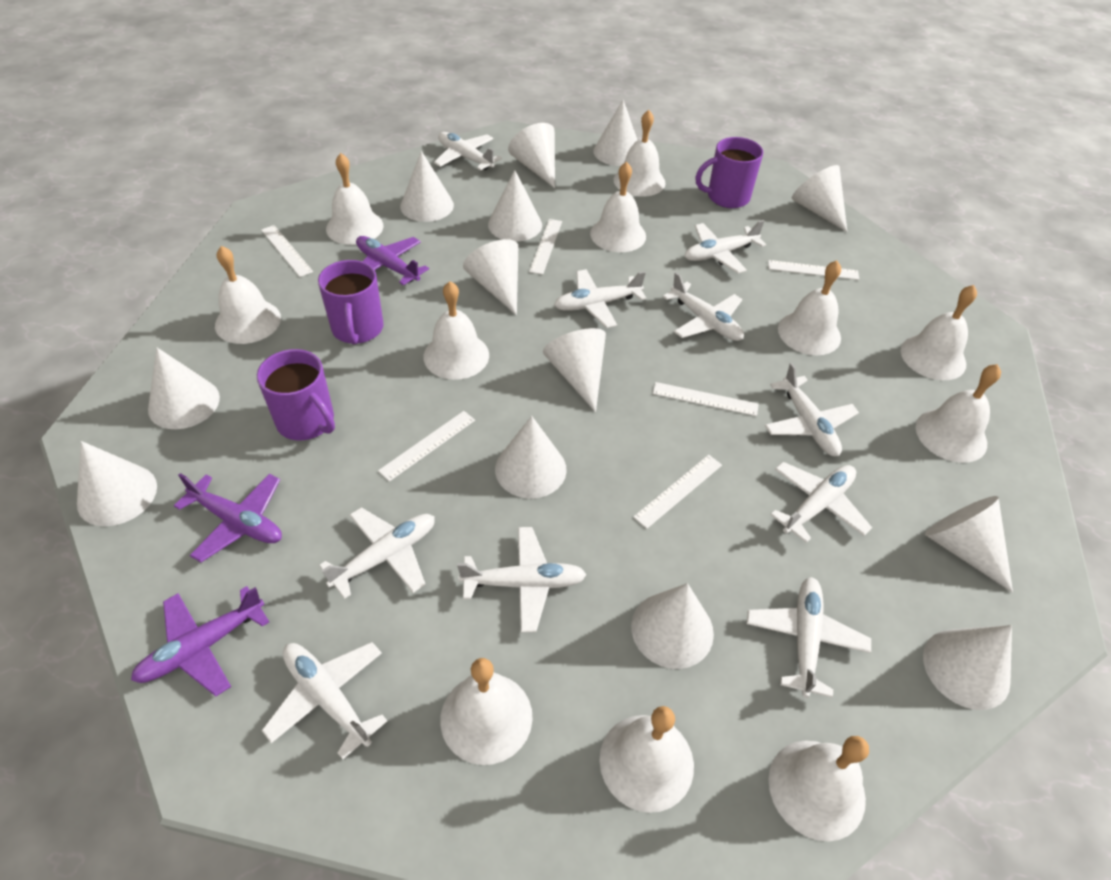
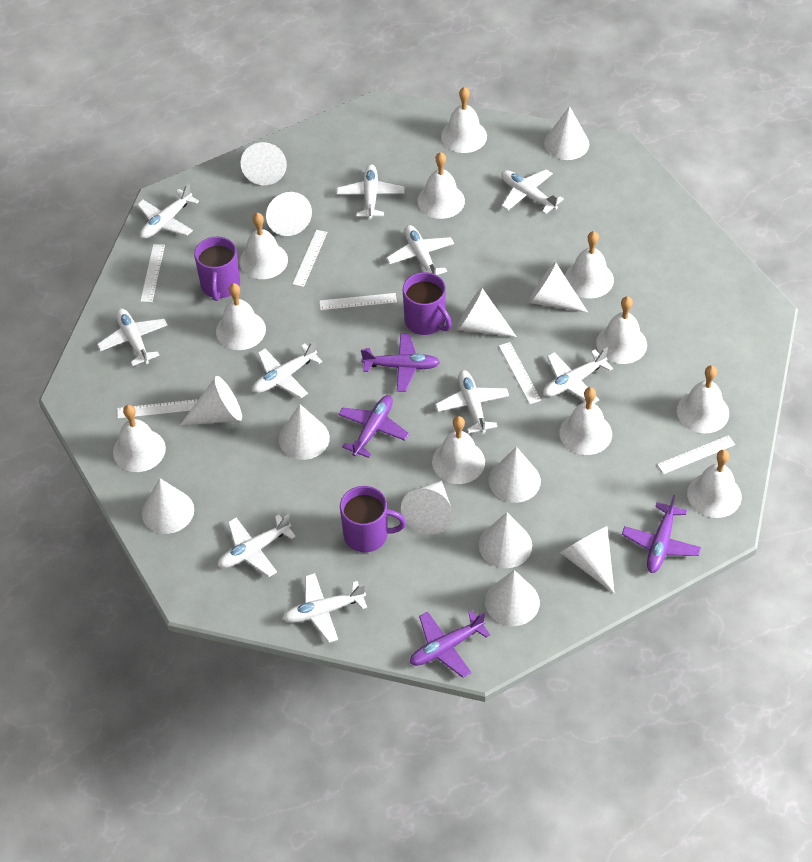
purple plane: 3 -> 4

